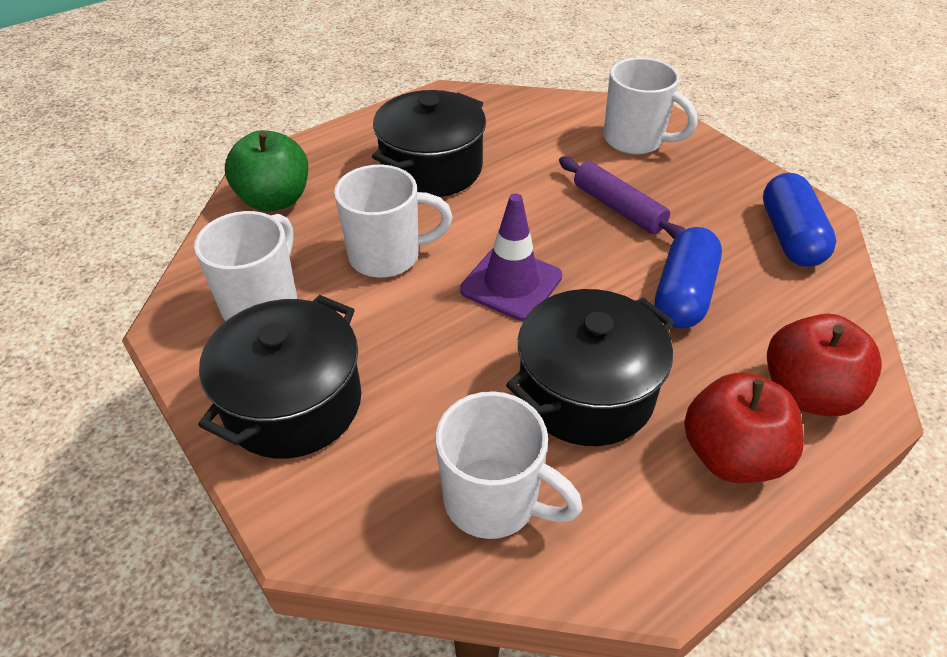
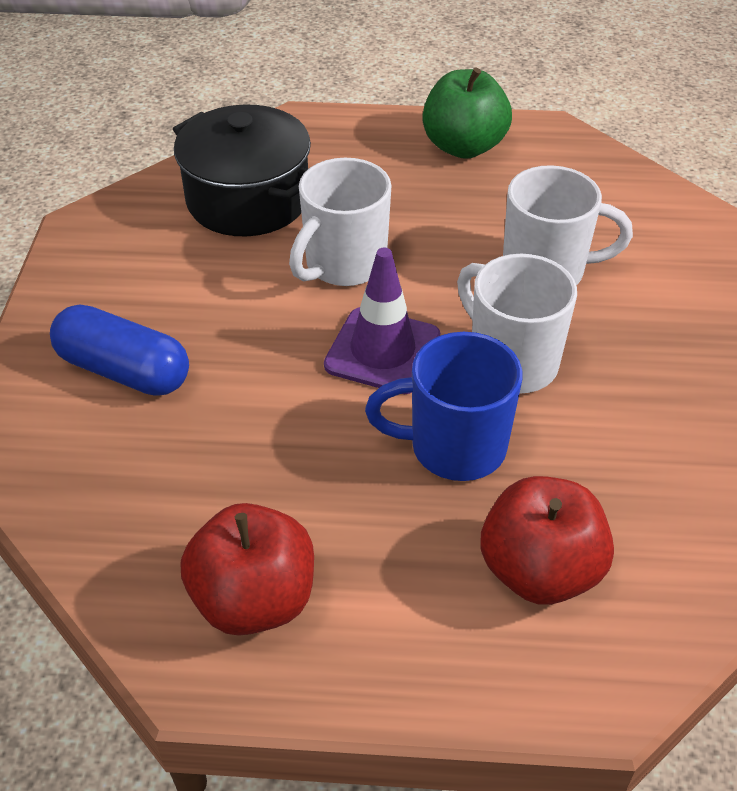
black pot: 3 -> 1
blue capsule: 2 -> 1
blue mug: 0 -> 1
purple rolling pin: 1 -> 0
white mug: 4 -> 3

